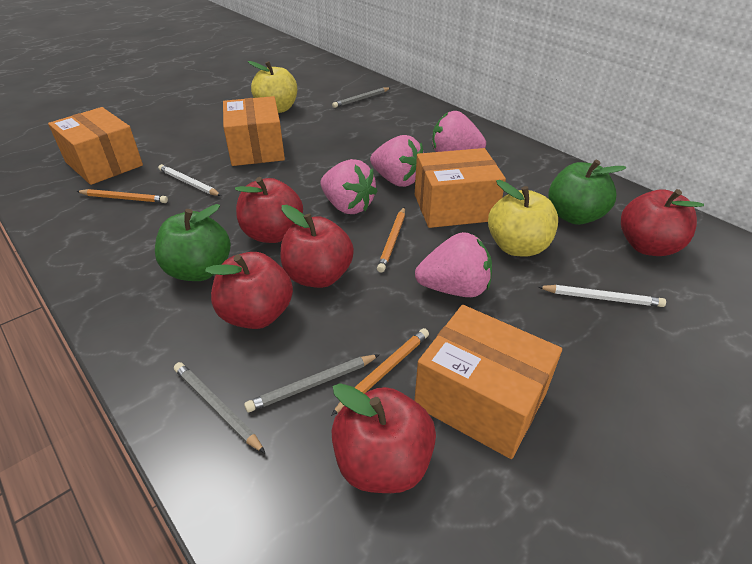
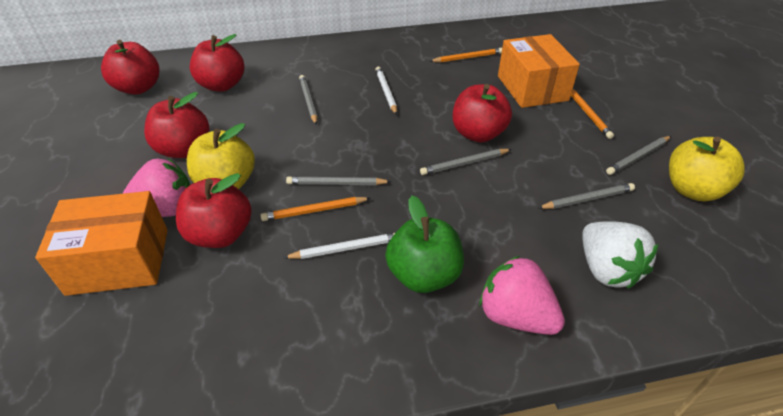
green apple: 2 -> 1
grey pencil: 3 -> 5
orange box: 4 -> 2
pink strawberry: 4 -> 2
white strawberry: 0 -> 1

